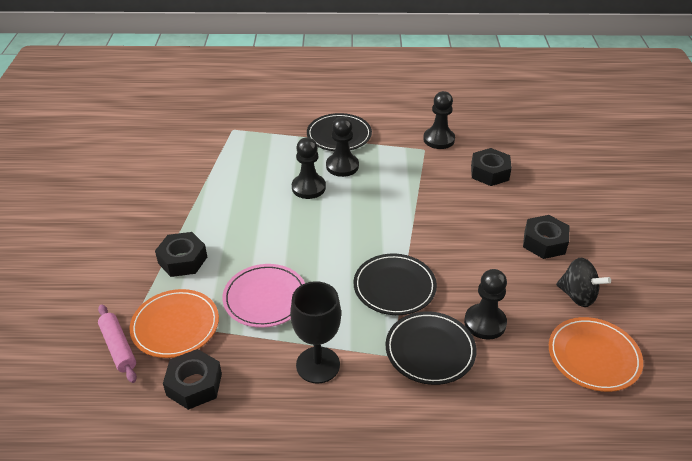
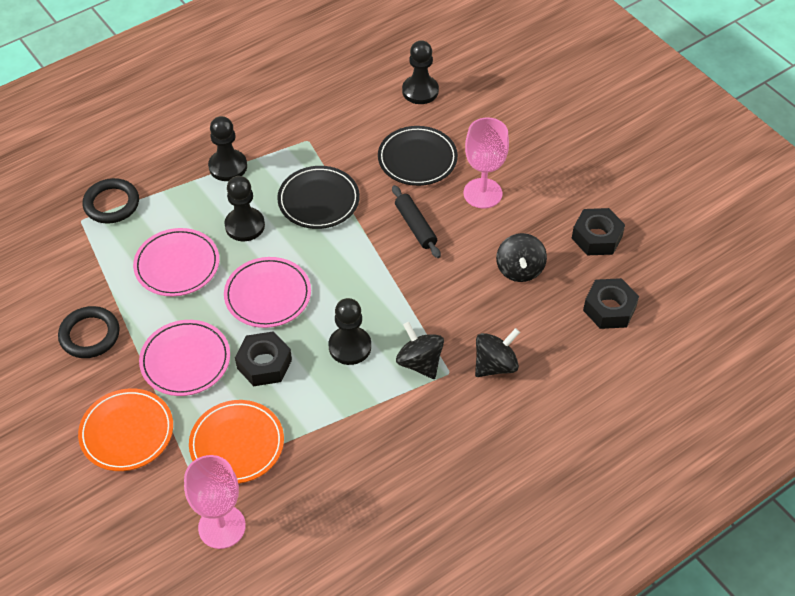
black goblet: 1 -> 0
black nut: 4 -> 3
black plate: 3 -> 2
black ring: 0 -> 2
black rolling pin: 0 -> 1
black spinning top: 1 -> 3
pink goblet: 0 -> 2
pink plate: 1 -> 3
pink rolling pin: 1 -> 0

